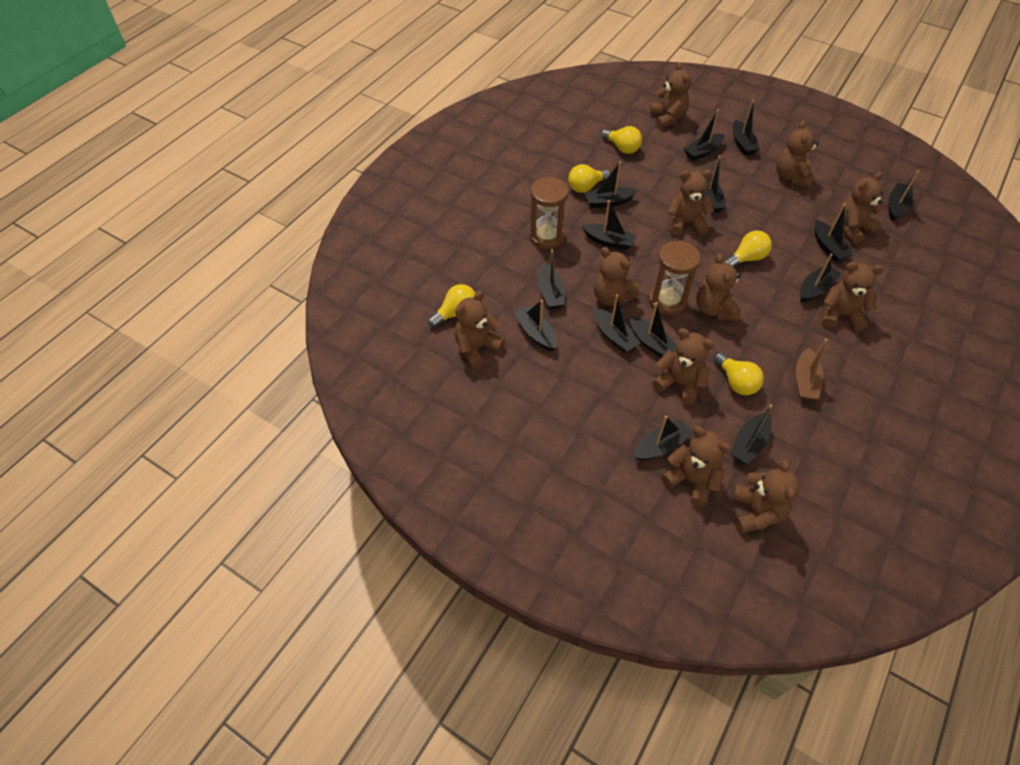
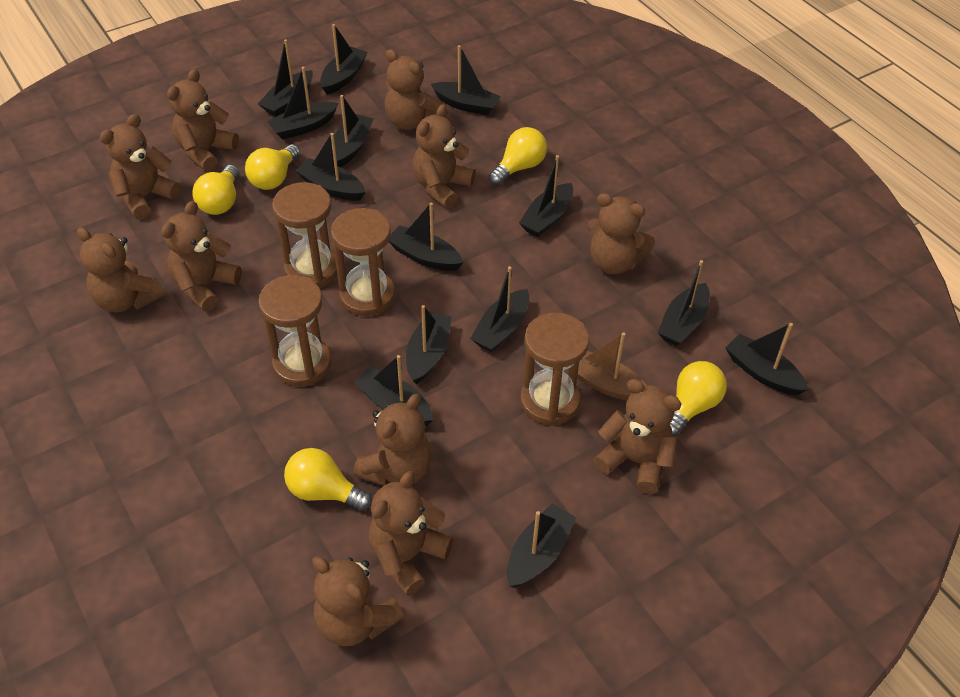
brown hourglass: 2 -> 4

